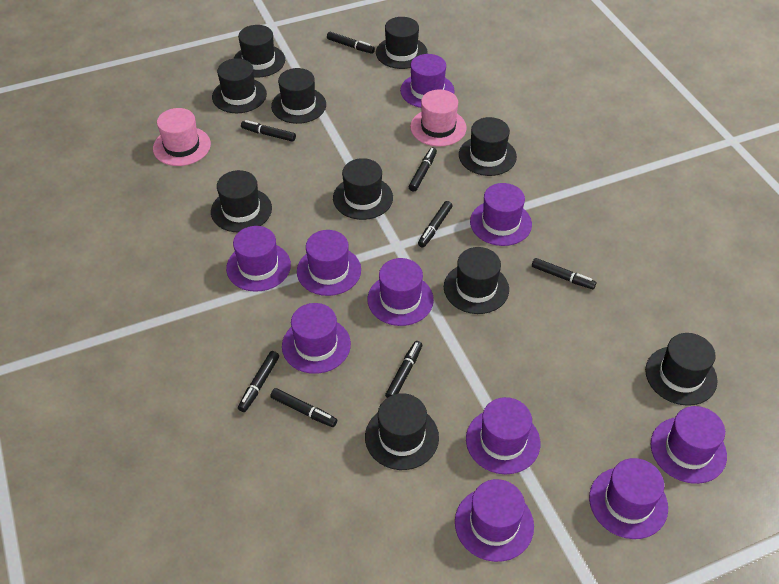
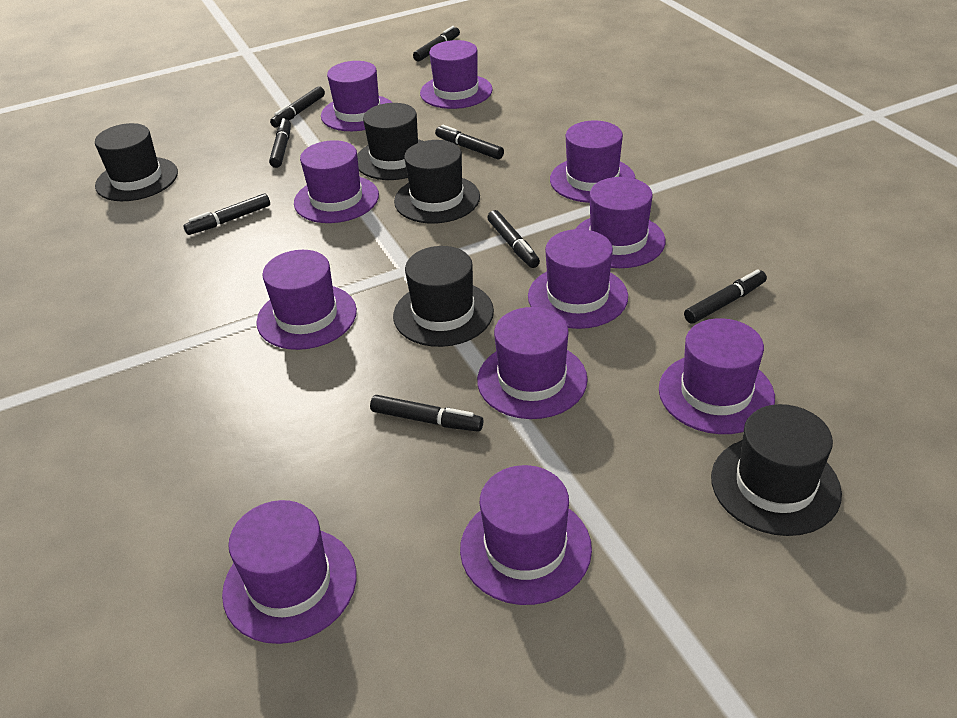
black hat: 10 -> 5
pink hat: 2 -> 0
purple hat: 10 -> 11

